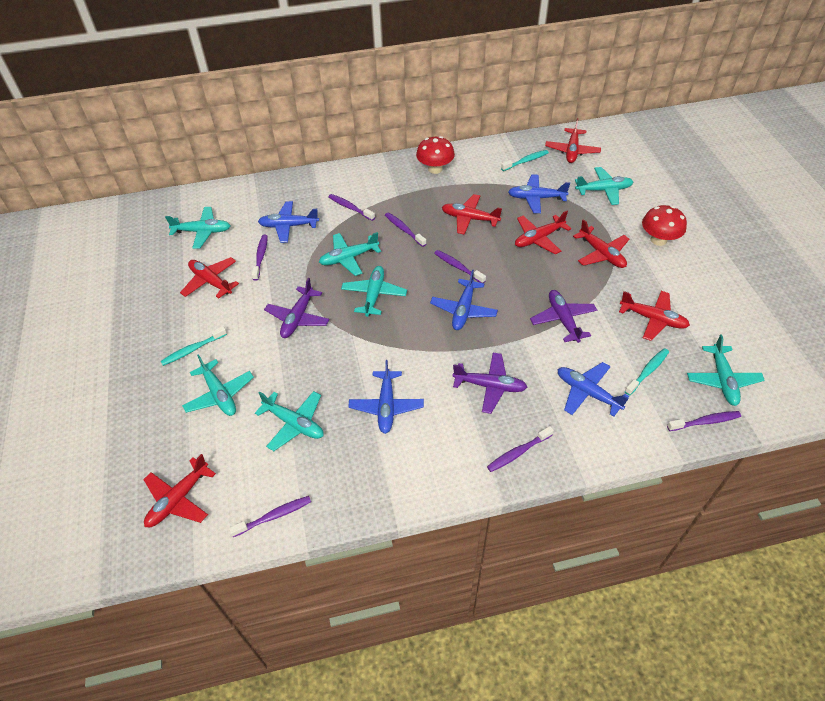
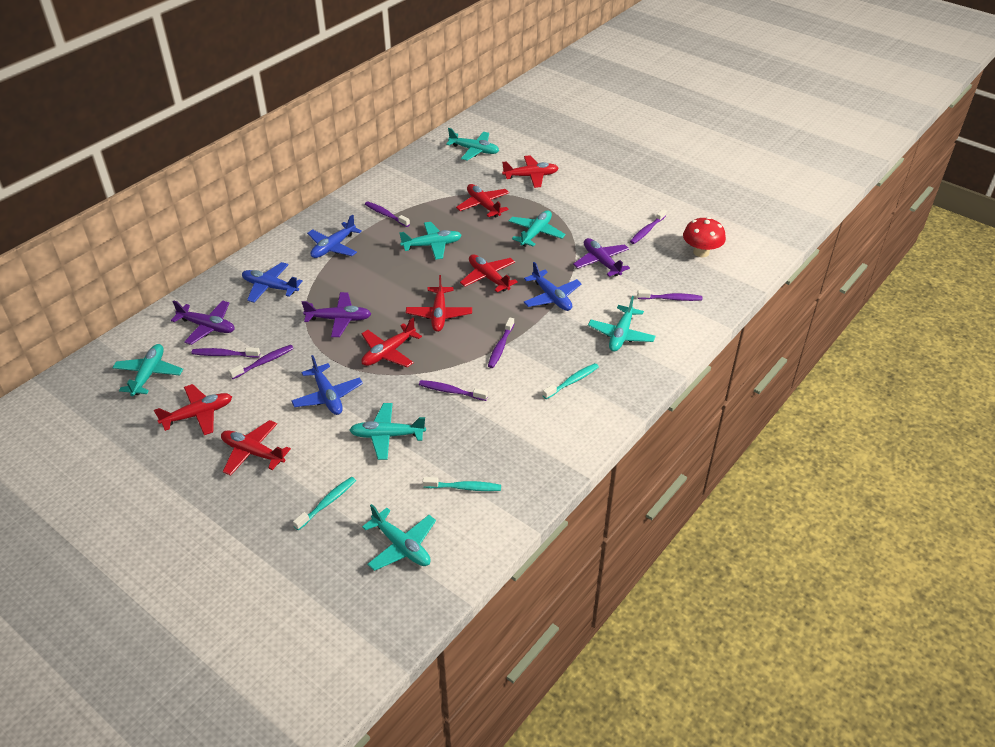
blue plane: 5 -> 4
red mushroom: 2 -> 1

